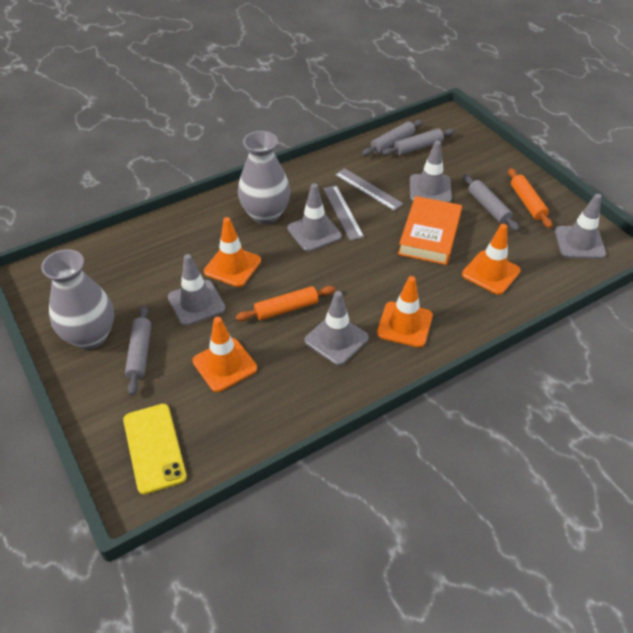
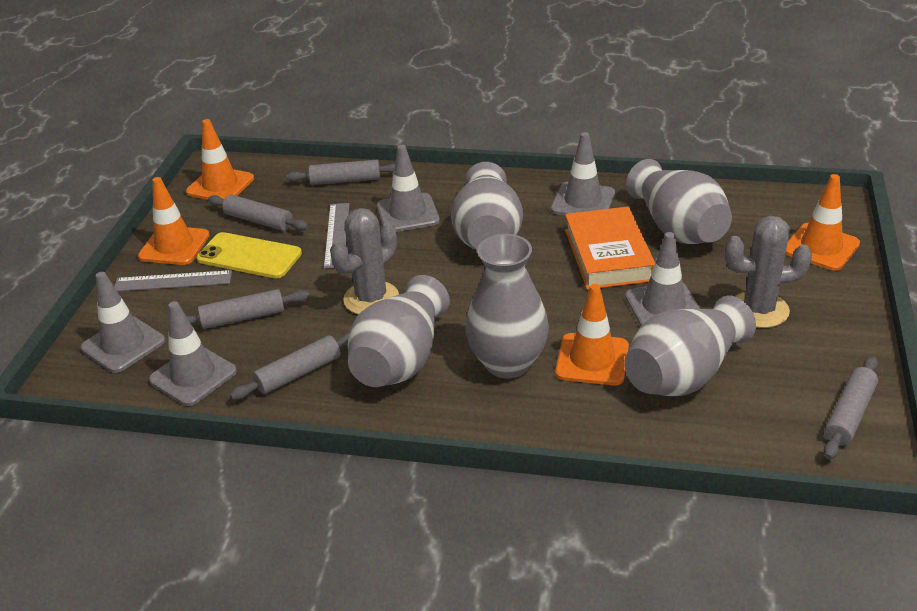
grey cactus: 0 -> 2
grey rolling pin: 4 -> 5
grey vase: 2 -> 5
orange rolling pin: 2 -> 0

